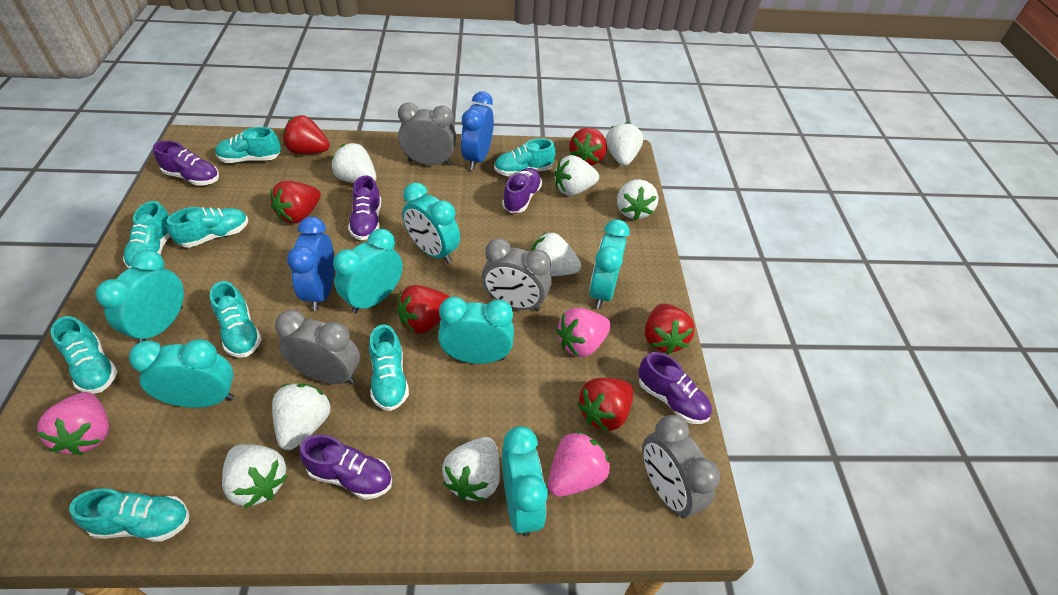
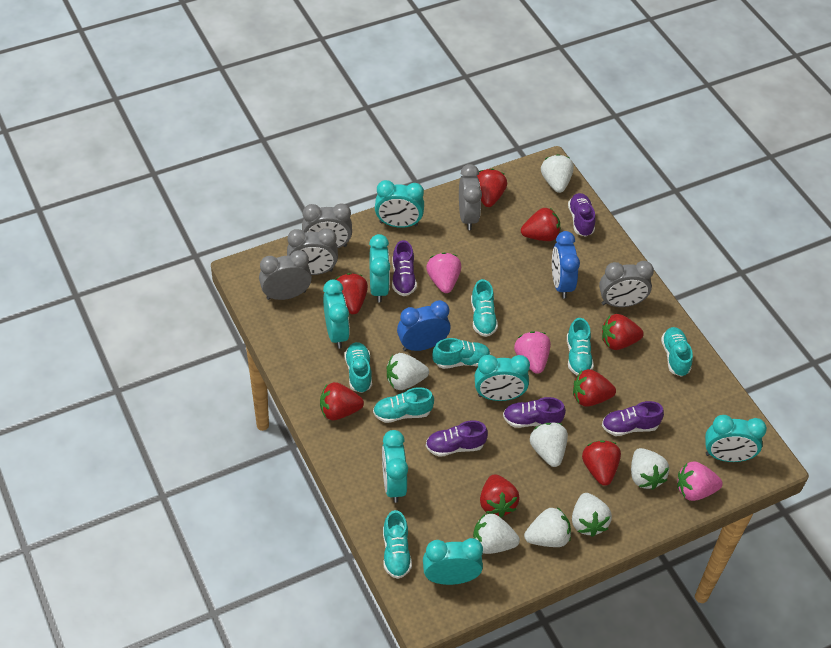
grey clock: 4 -> 5
red strawberry: 6 -> 8
turquoise shoe: 8 -> 7
white strawberry: 8 -> 7

